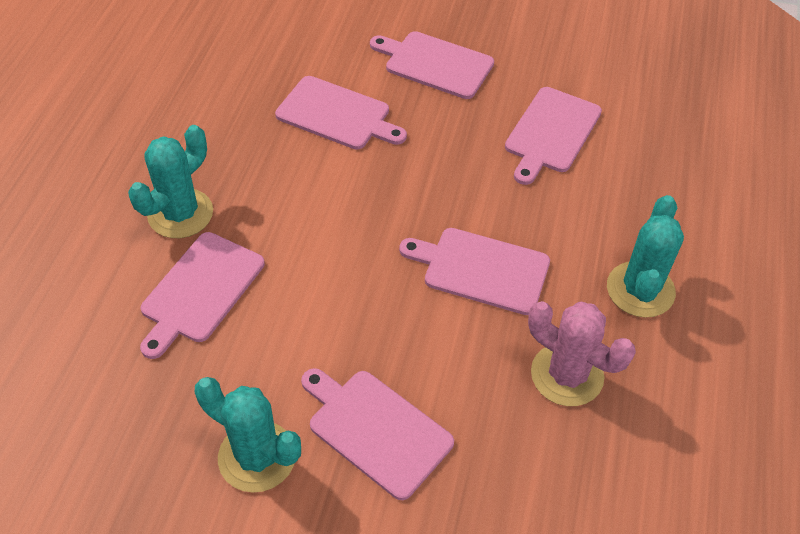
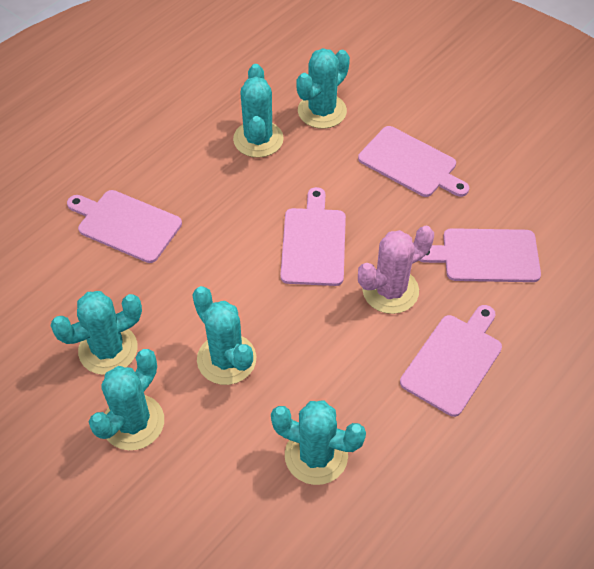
pink cutting board: 6 -> 5
turquoise cactus: 3 -> 6

